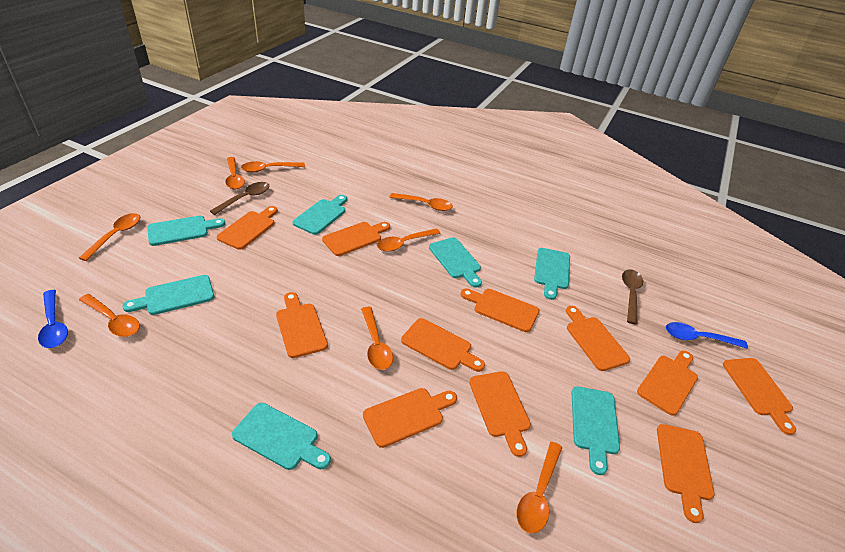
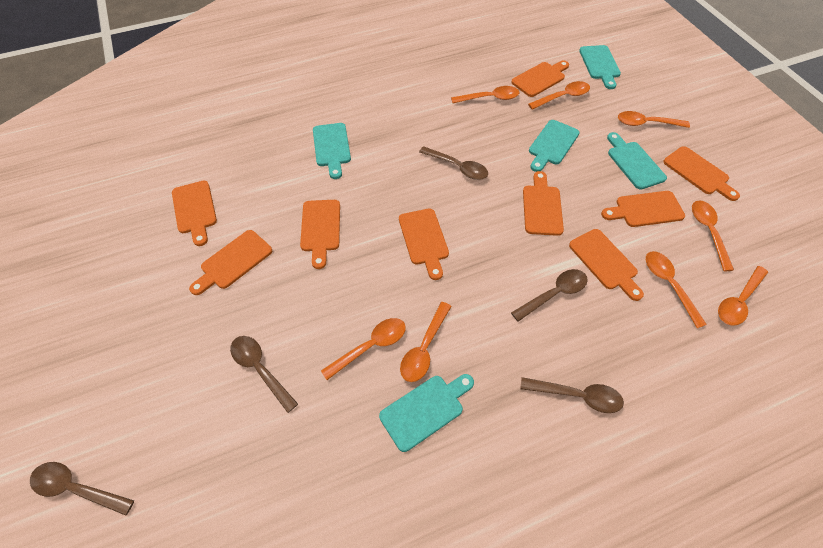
blue spoon: 2 -> 0
brown spoon: 2 -> 5
orange cutting board: 11 -> 9
turquoise cutting board: 7 -> 5

